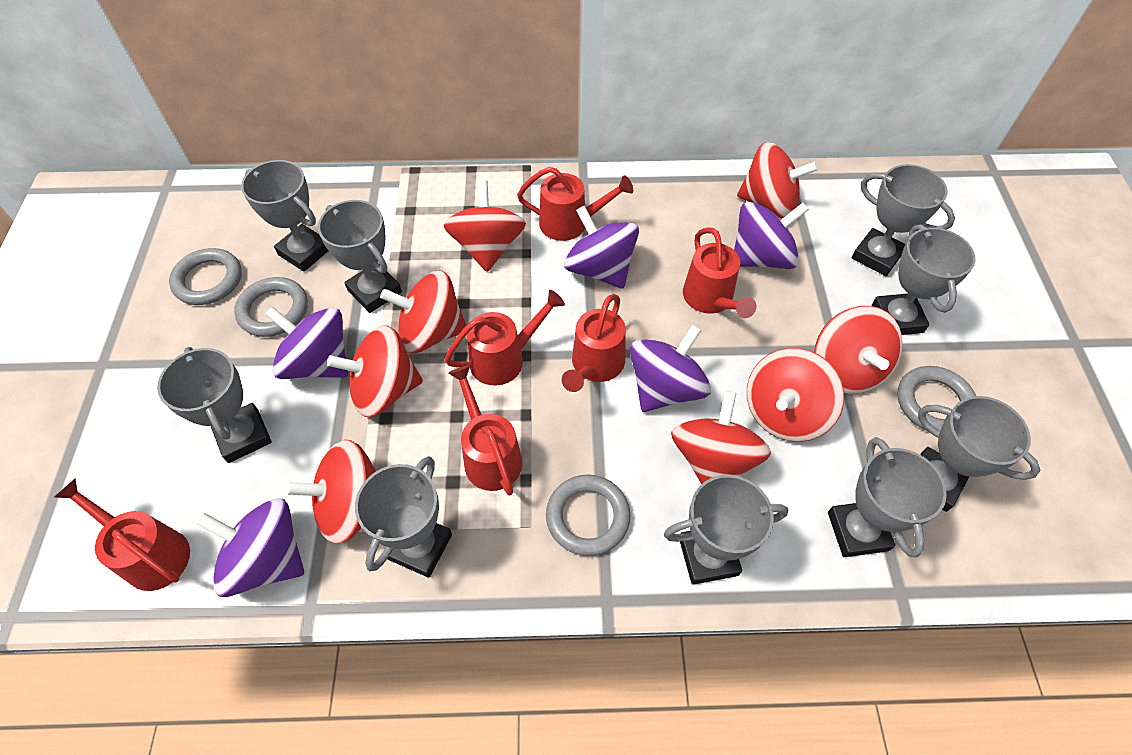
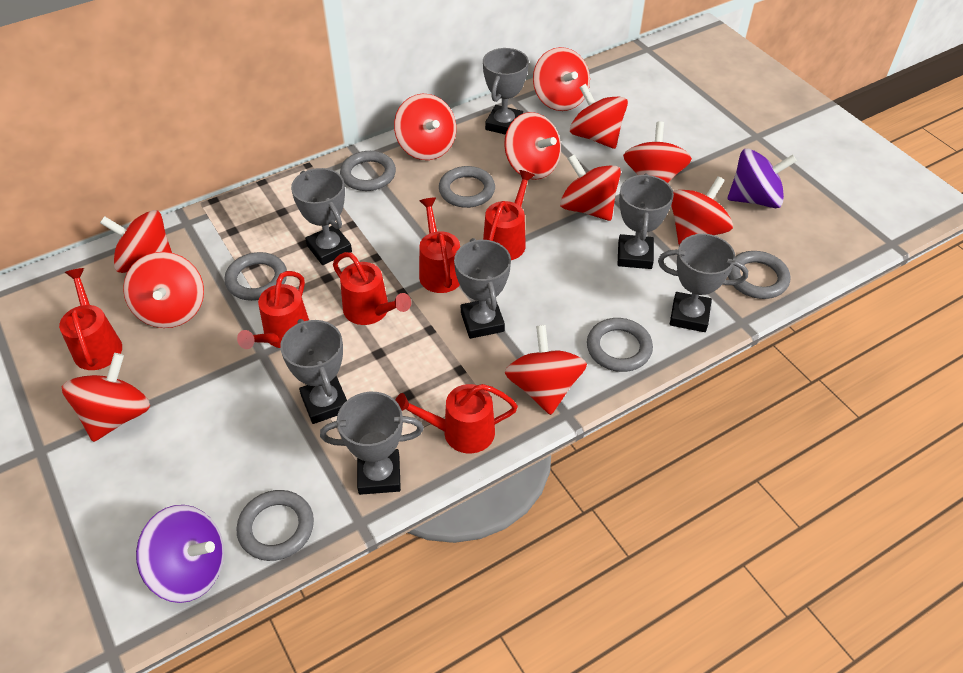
grey ring: 4 -> 6
grey trophy: 9 -> 7
purple spinning top: 5 -> 2
red spinning top: 8 -> 11

